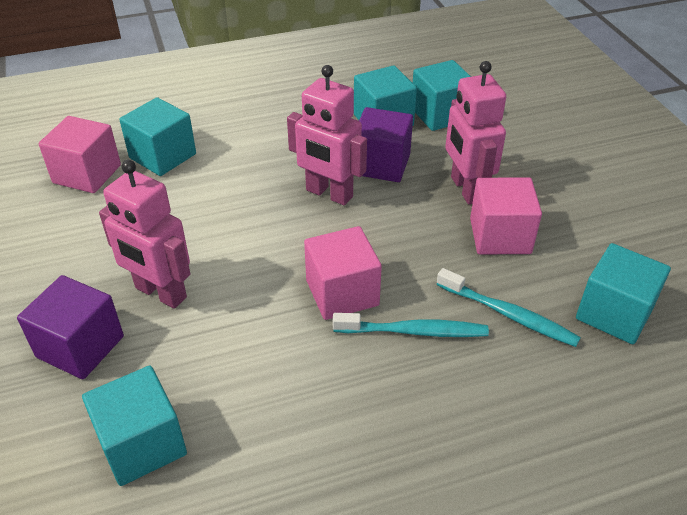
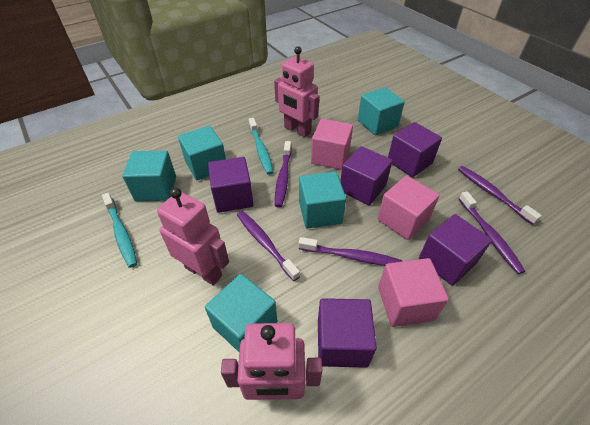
purple cube: 2 -> 5
purple toothbrush: 0 -> 5

